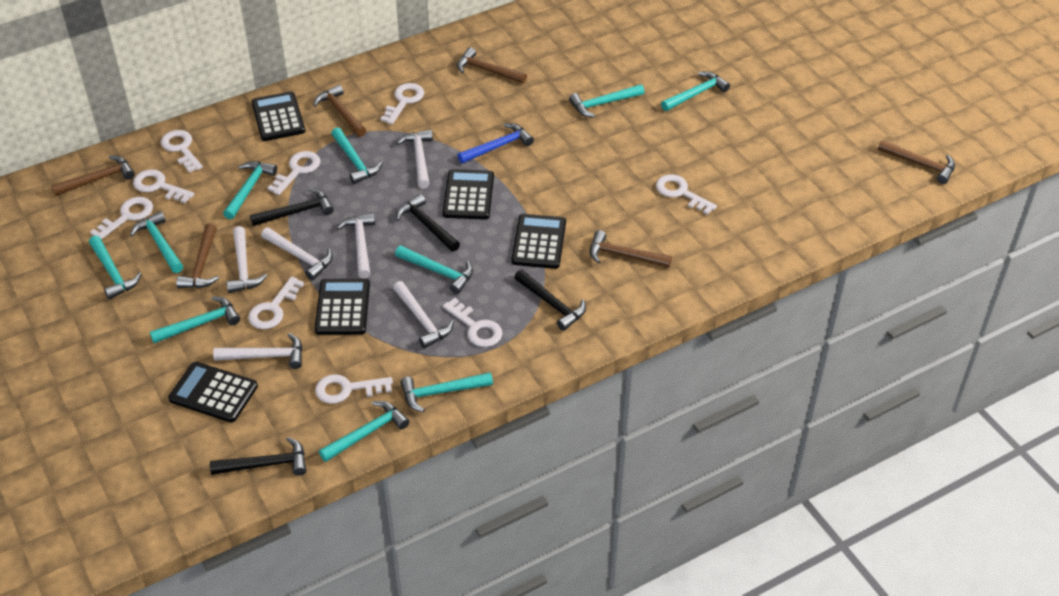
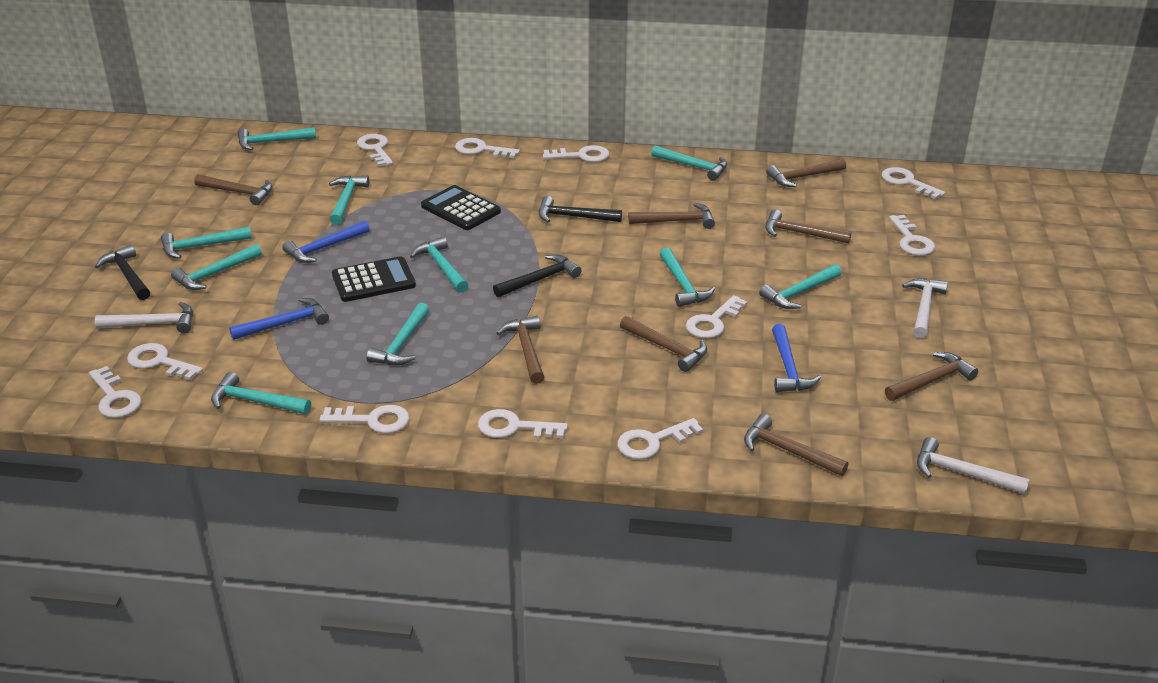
black calculator: 5 -> 2
black hammer: 4 -> 3
blue hammer: 1 -> 3
brown hammer: 6 -> 8
white hammer: 6 -> 3
white key: 9 -> 11

